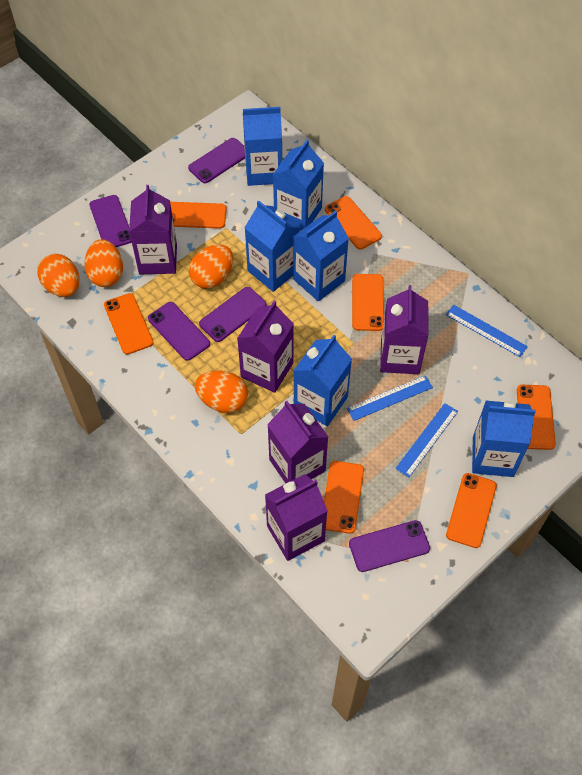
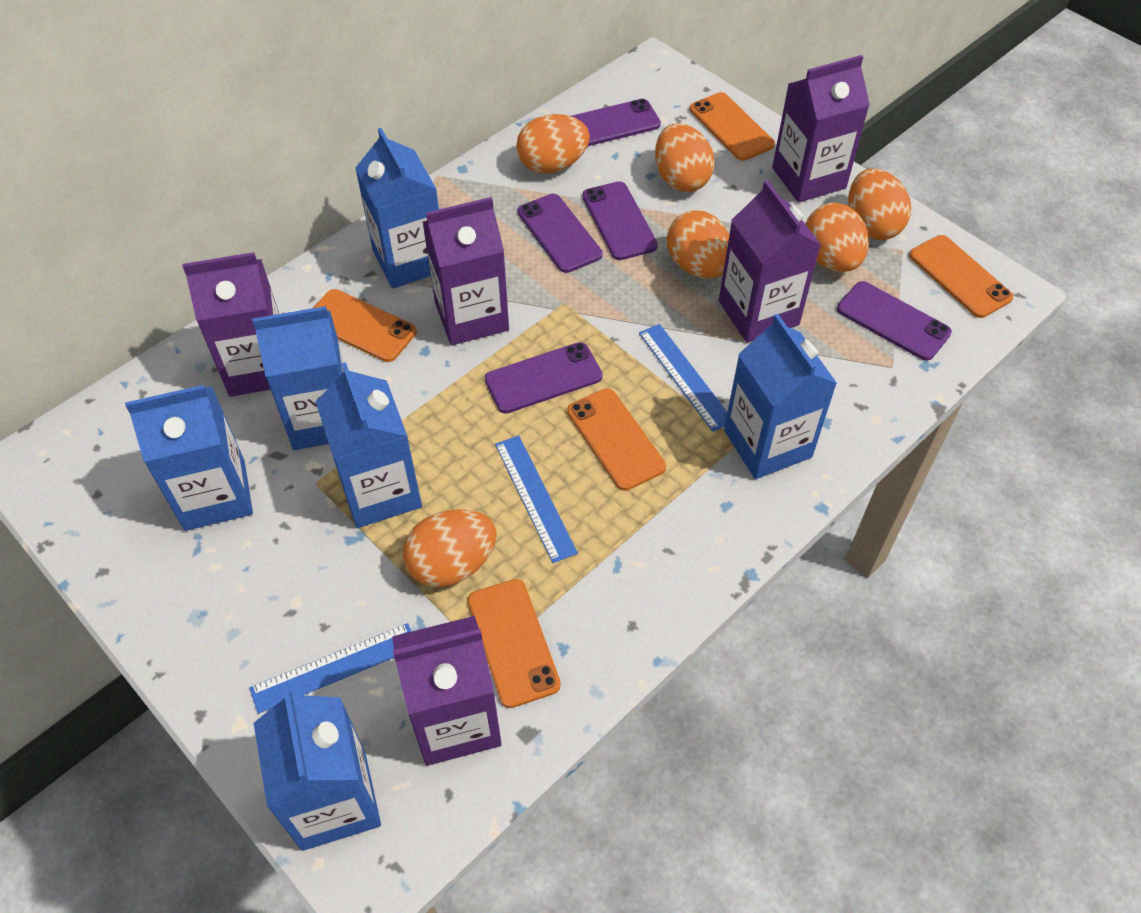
orange egg: 4 -> 6
orange phone: 7 -> 5

